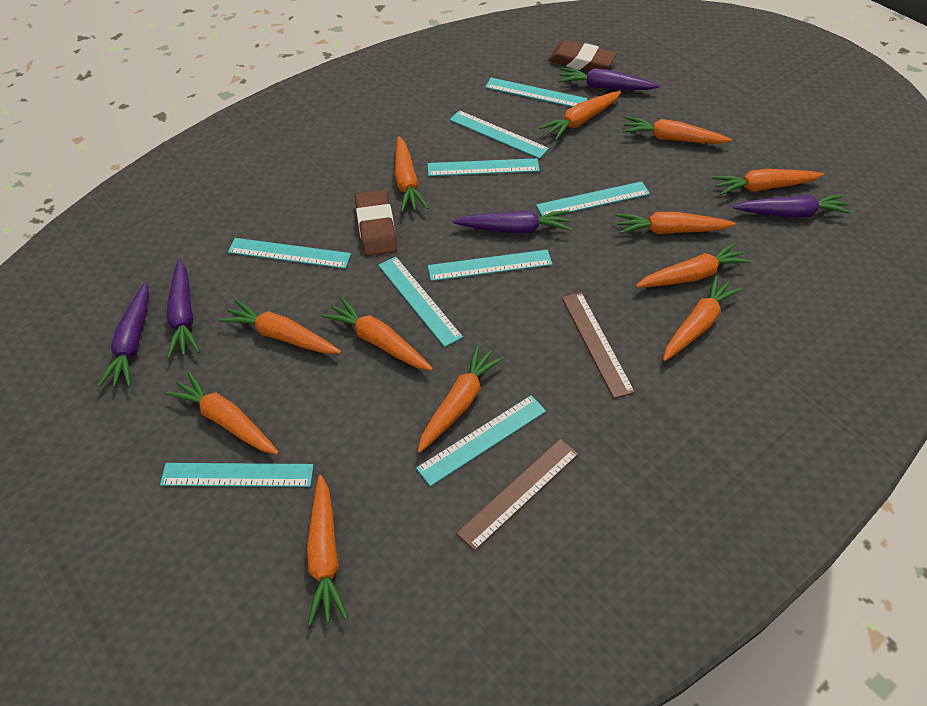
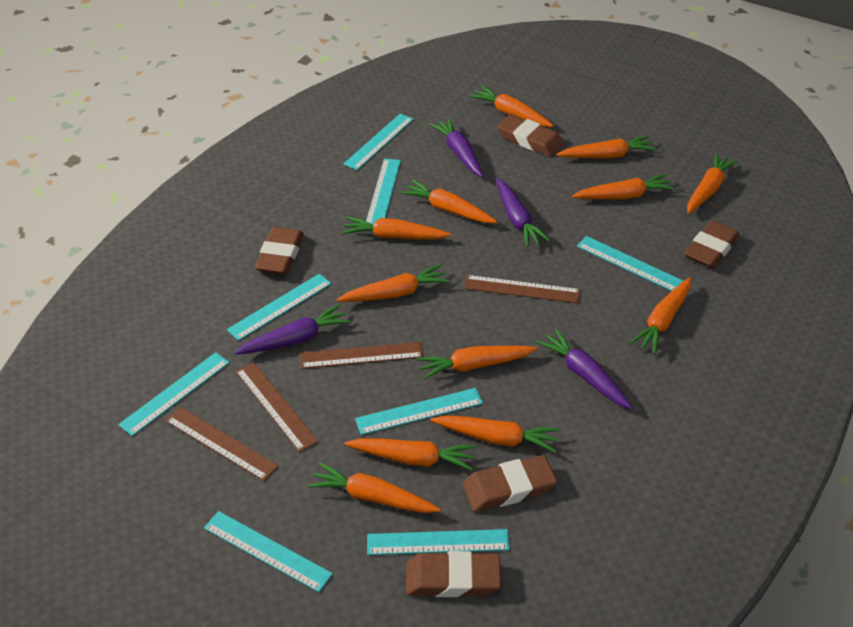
brown eraser: 2 -> 5
brown ruler: 2 -> 4
purple carrot: 5 -> 4
turquoise ruler: 9 -> 8

